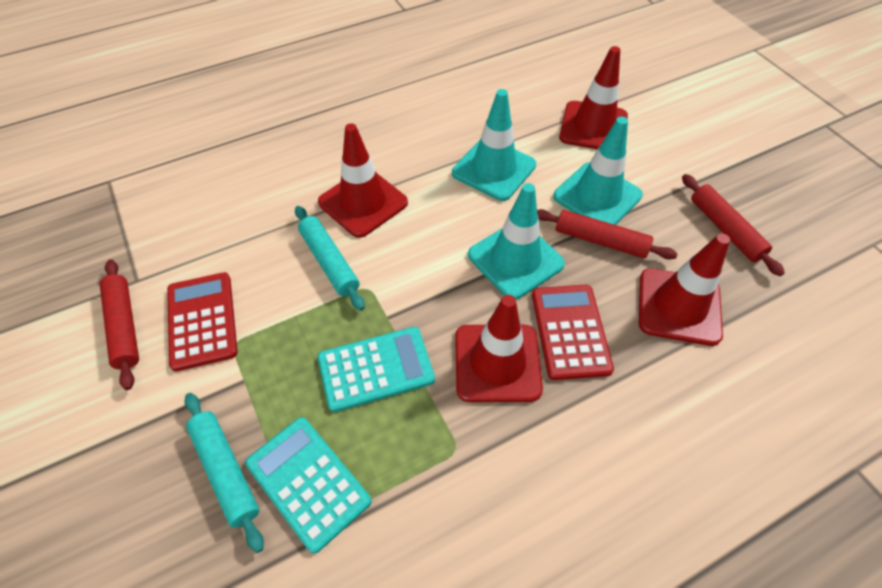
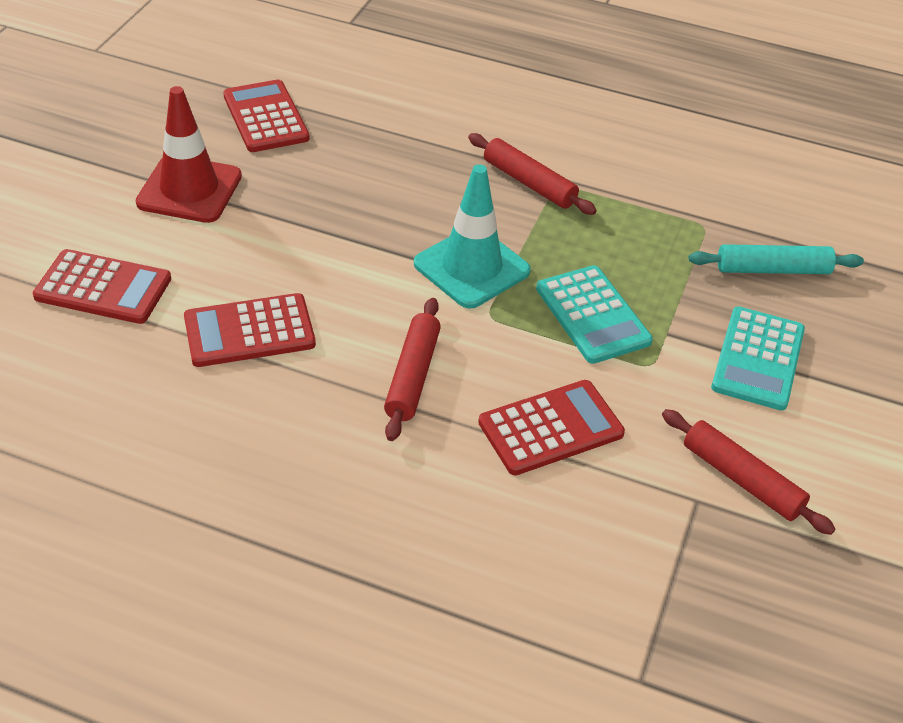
red calculator: 2 -> 4
red traffic cone: 4 -> 1
turquoise rolling pin: 2 -> 1
turquoise traffic cone: 3 -> 1

